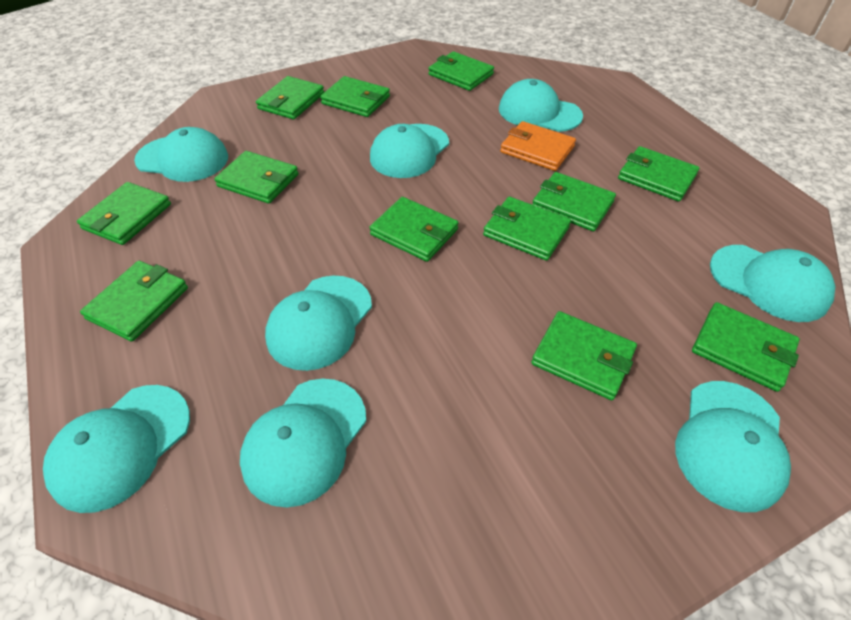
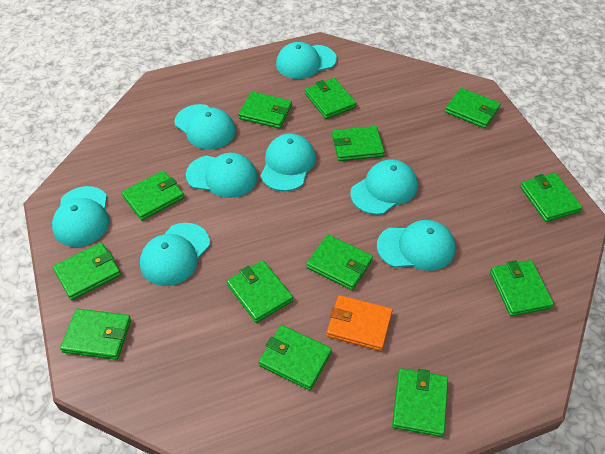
green wallet: 12 -> 13

